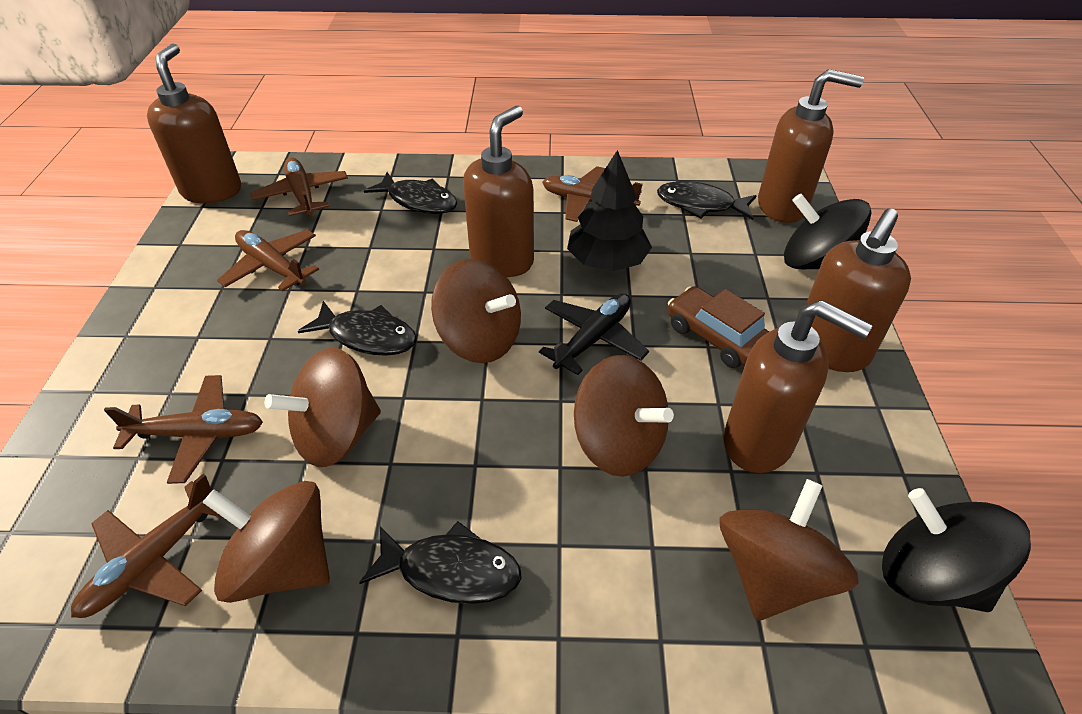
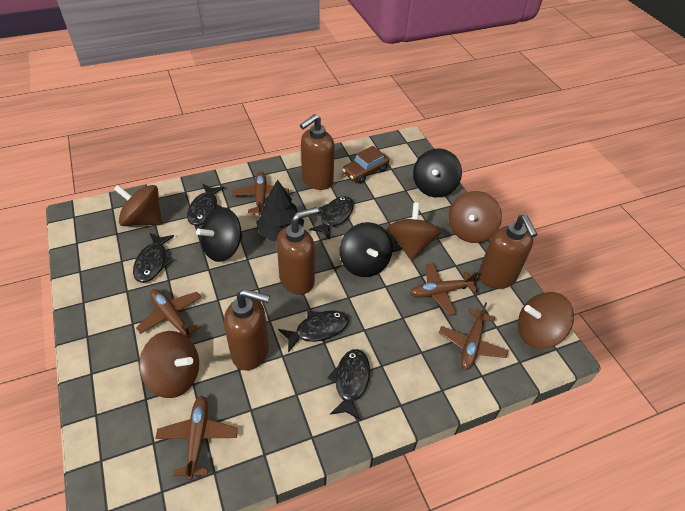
black fish: 4 -> 5
black plane: 1 -> 0
black spinning top: 2 -> 3
brown soap dispenser: 5 -> 4

